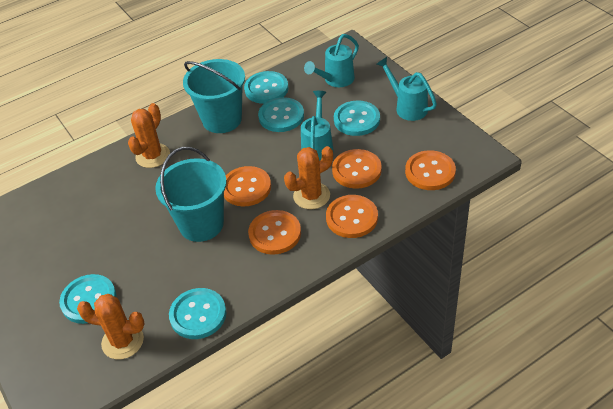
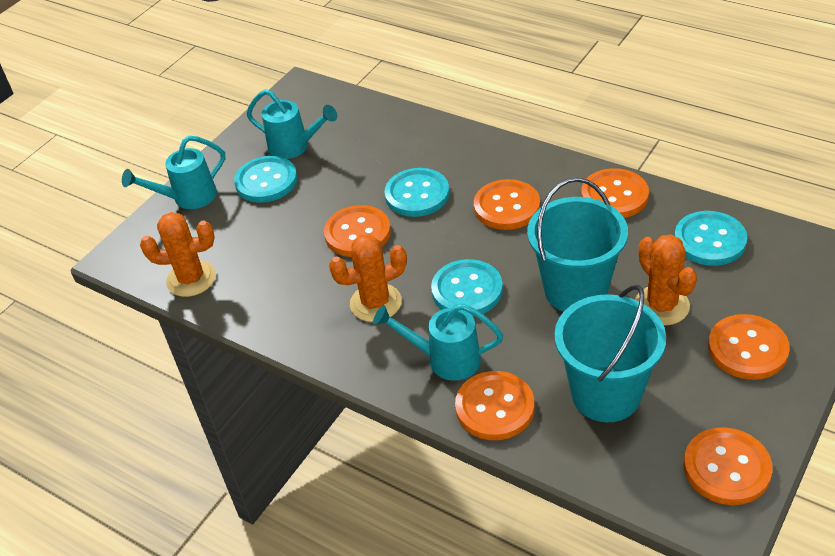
orange button: 5 -> 6
turquoise button: 5 -> 4

